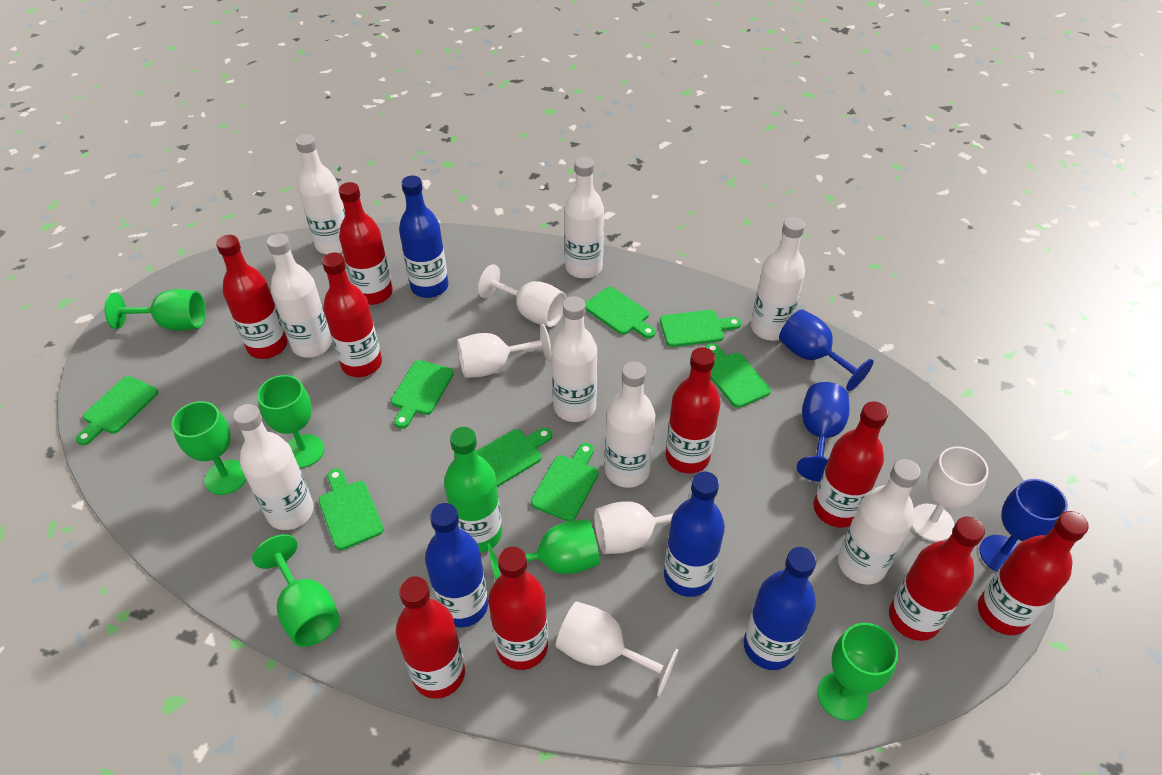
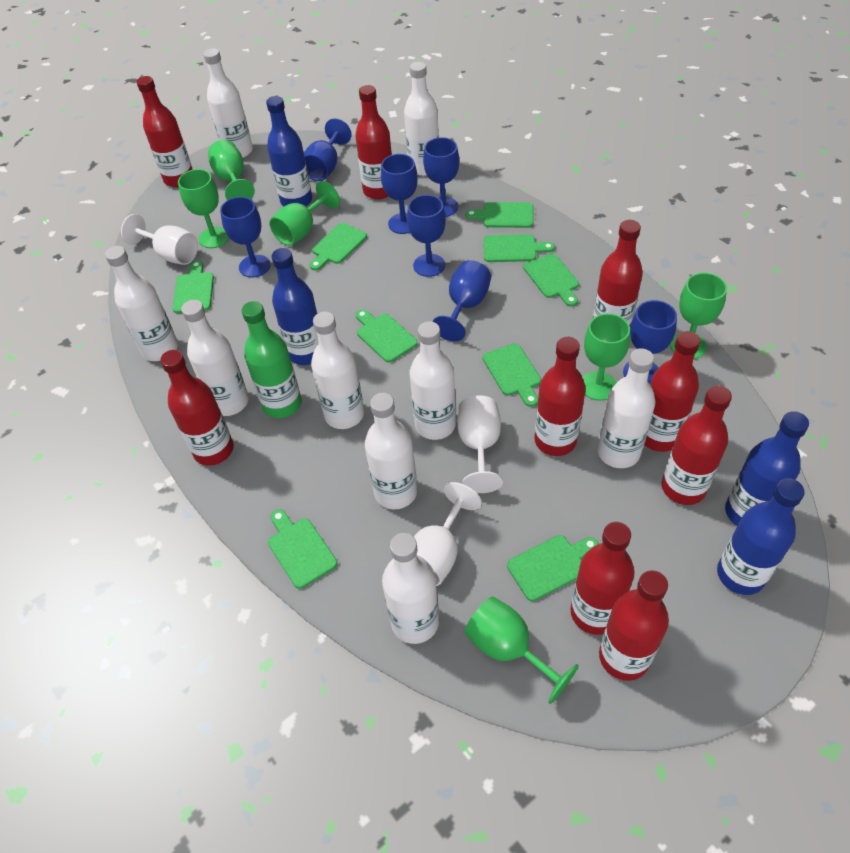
blue goblet: 3 -> 7
green cutting board: 8 -> 9
white bottle: 8 -> 9
white goblet: 5 -> 3

